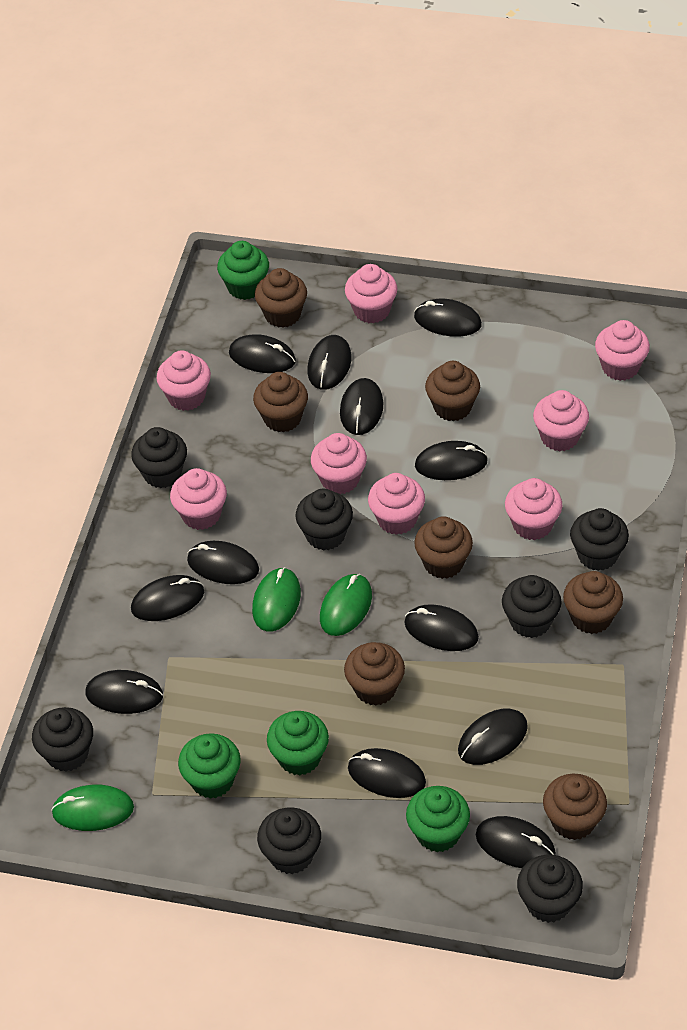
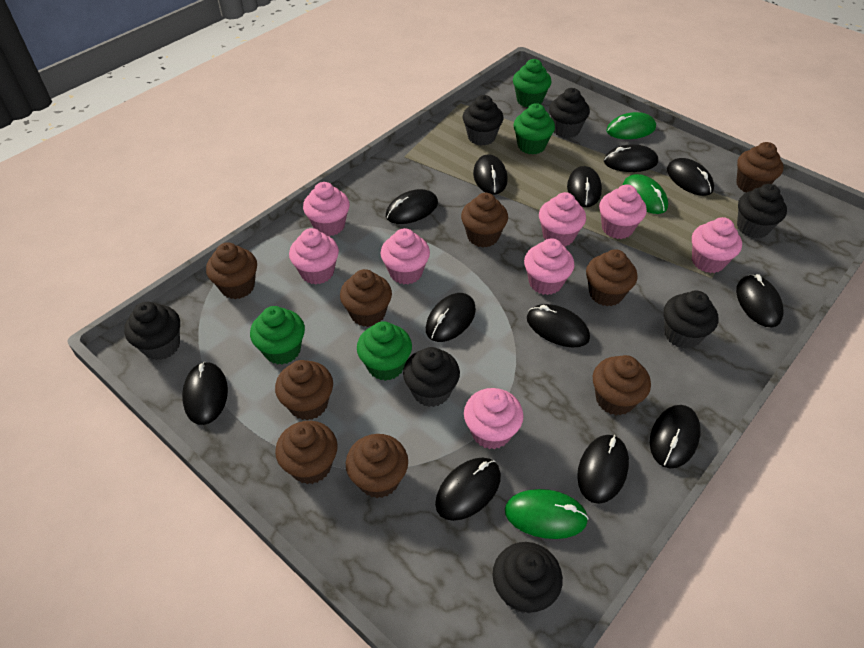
brown cupcake: 7 -> 9

